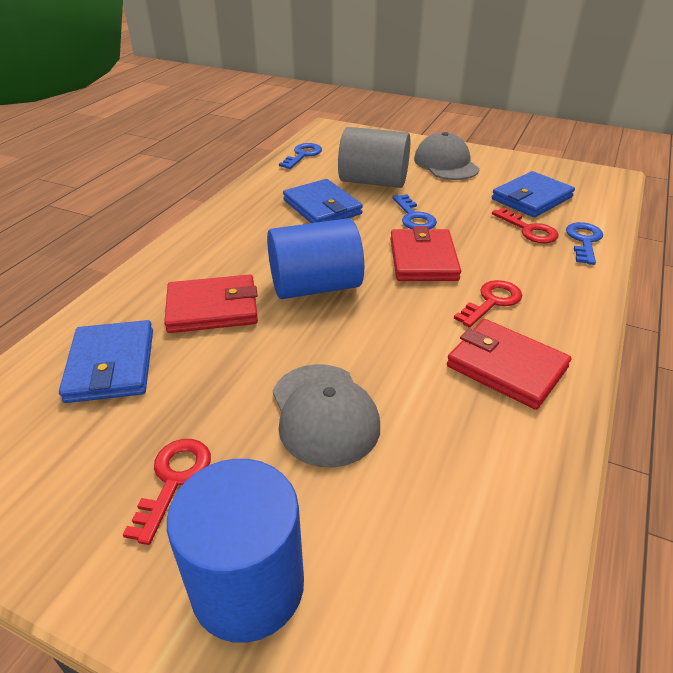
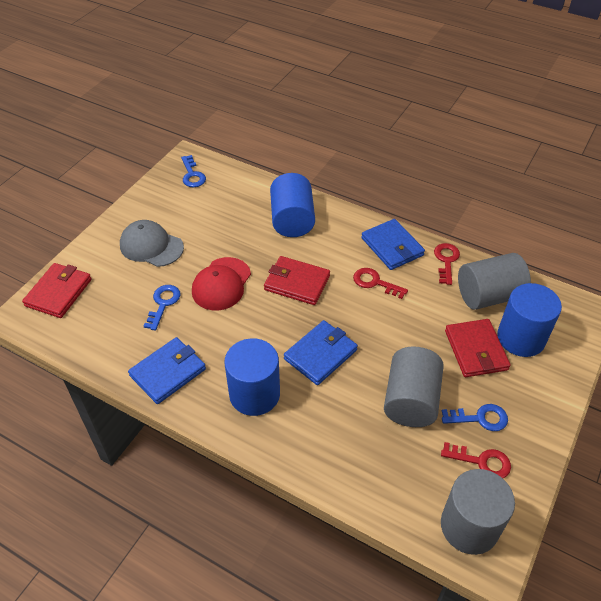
blue cylinder: 2 -> 3
grey cap: 2 -> 1
grey cylinder: 1 -> 3
red cap: 0 -> 1

